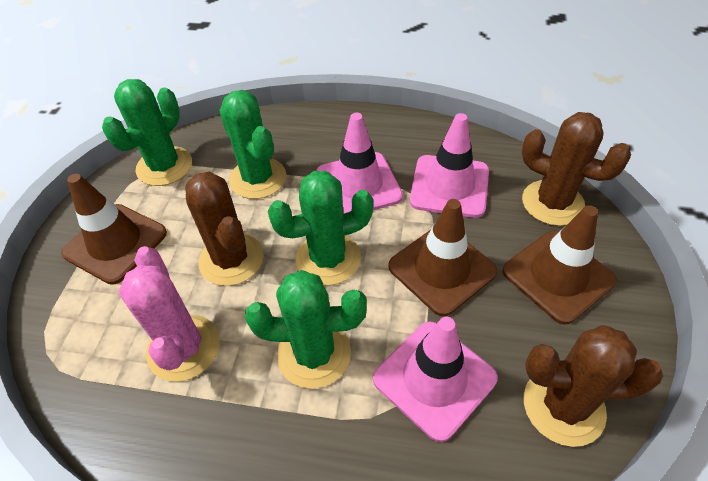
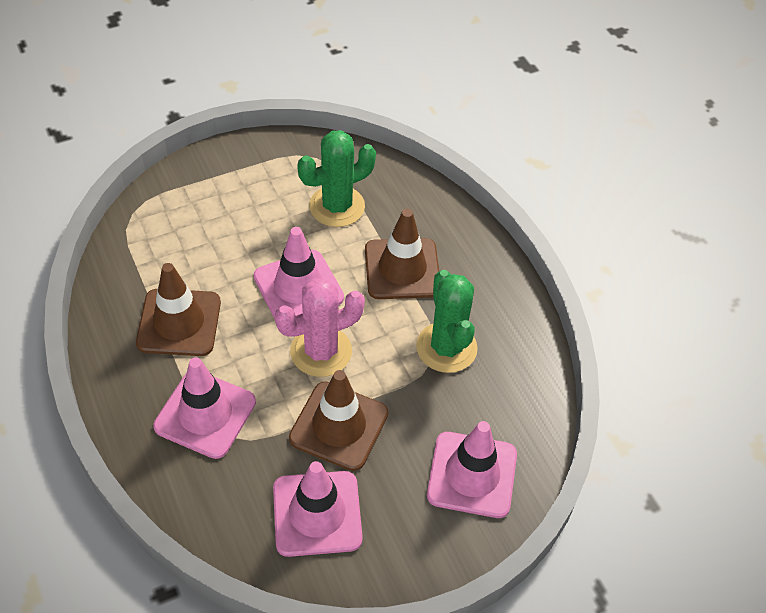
brown cactus: 3 -> 0
green cactus: 4 -> 2
pink traffic cone: 3 -> 4

